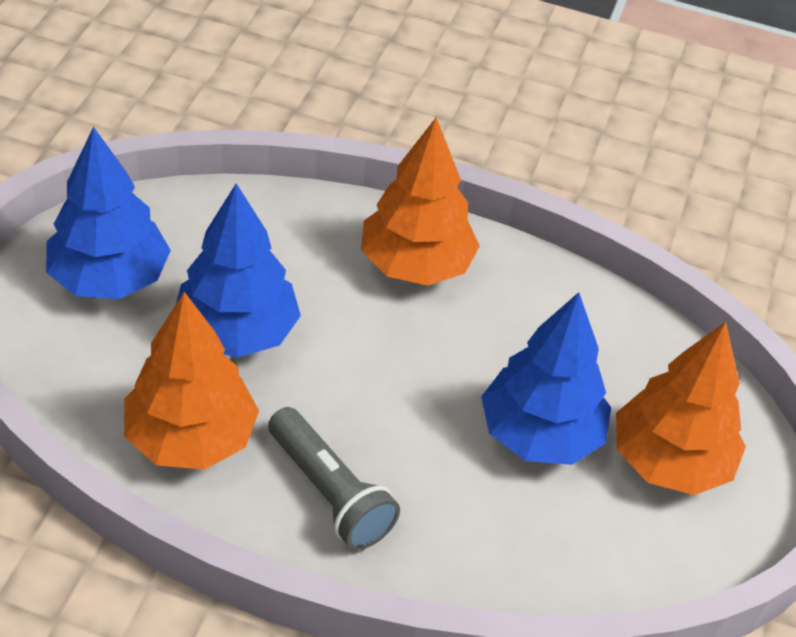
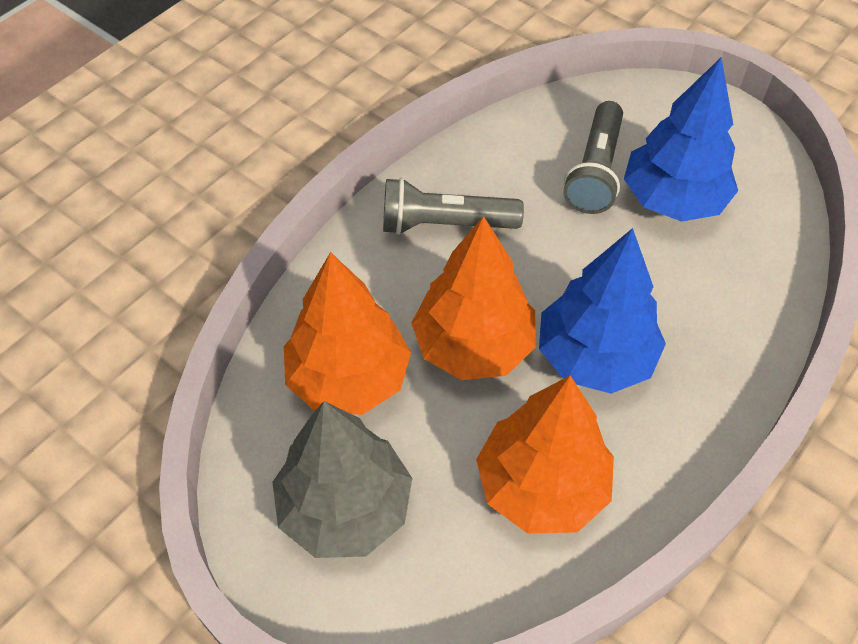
blue tree: 3 -> 2
grey flashlight: 1 -> 2
grey tree: 0 -> 1

